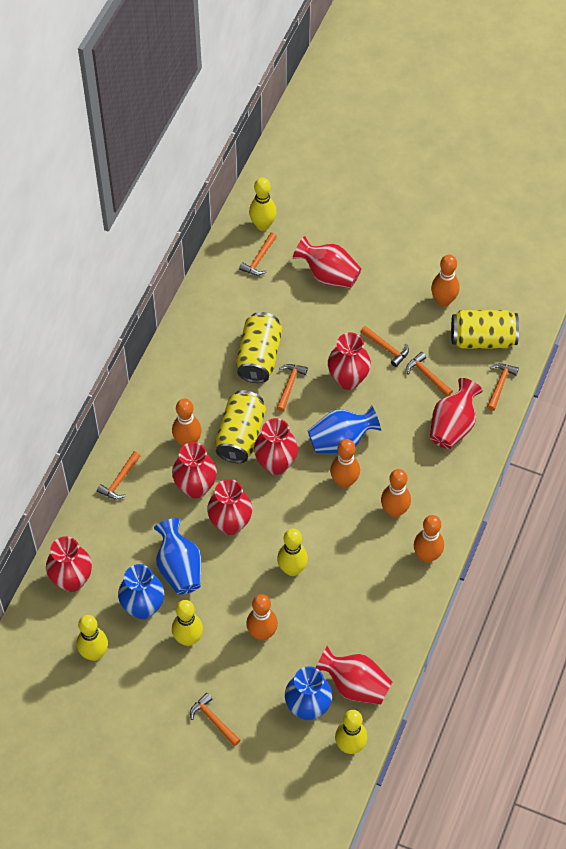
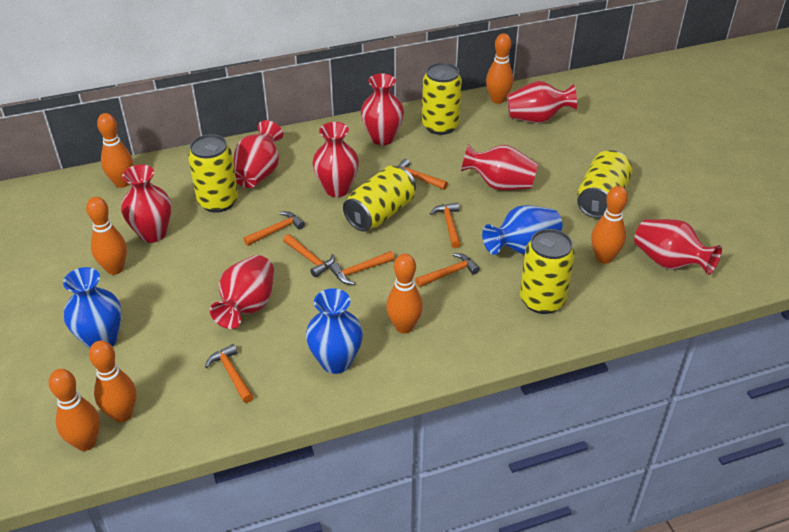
blue vase: 4 -> 3
orange bowling pin: 6 -> 7
yellow bowling pin: 5 -> 0
yellow can: 3 -> 5

